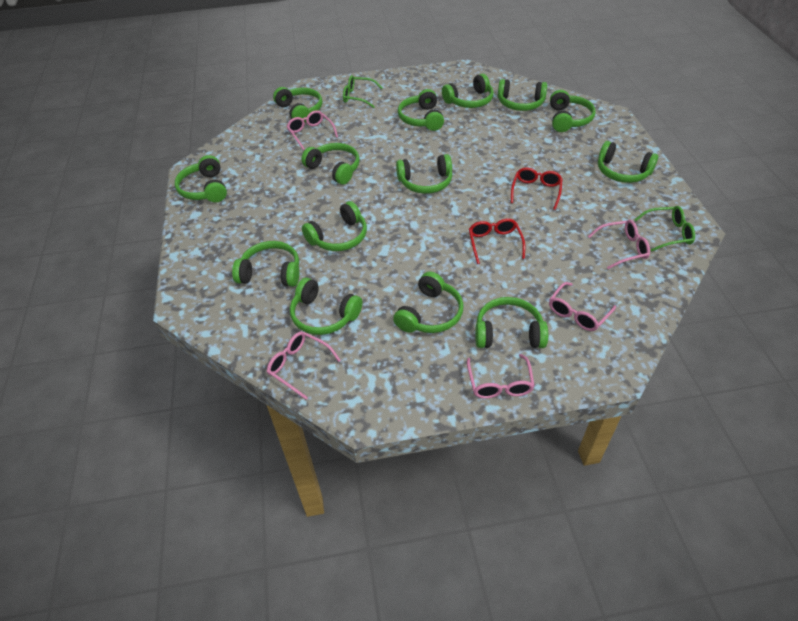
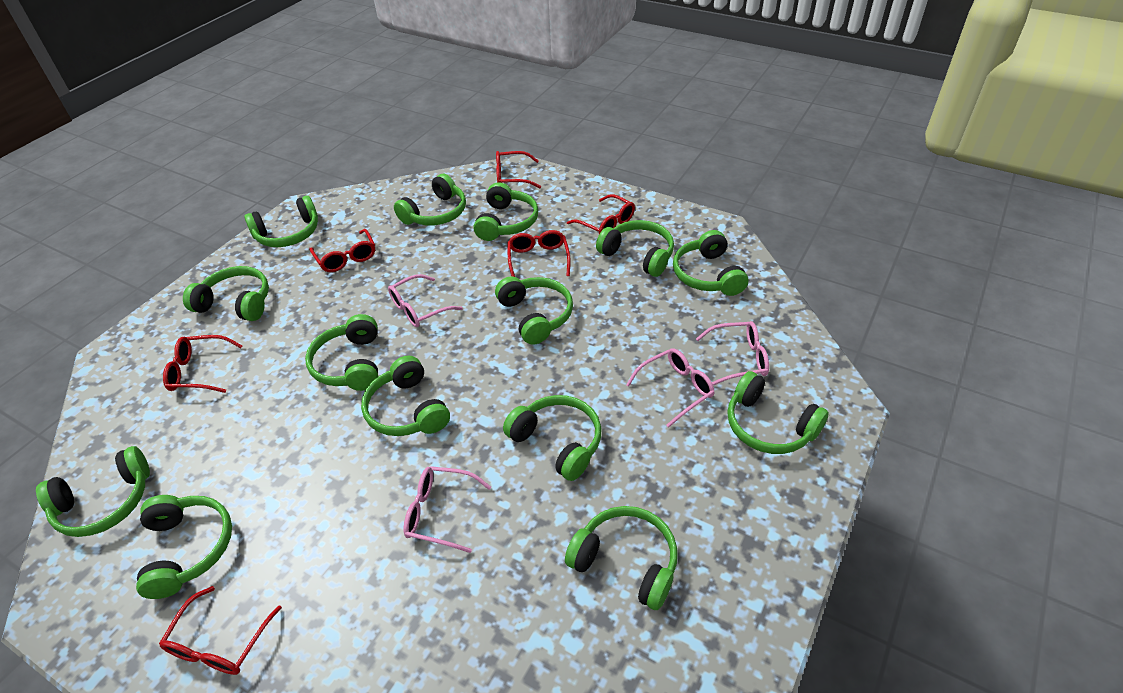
green glasses: 2 -> 0
pink glasses: 5 -> 4
red glasses: 2 -> 6

